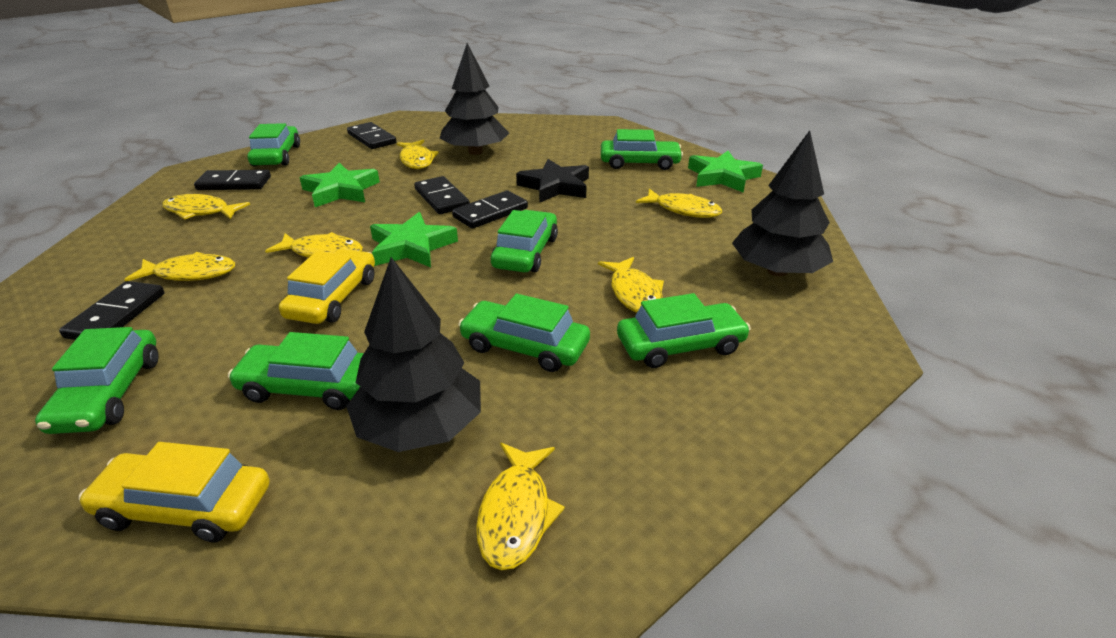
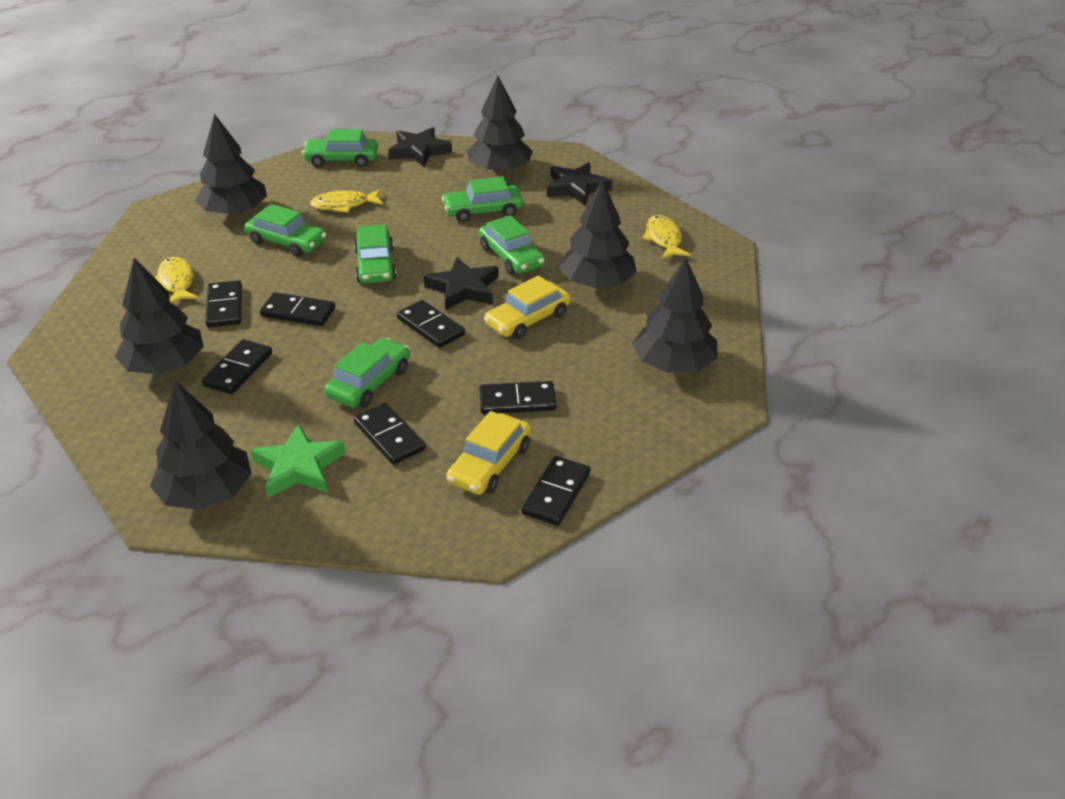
black domino: 5 -> 7
black star: 1 -> 3
black tree: 3 -> 6
green car: 7 -> 6
green star: 3 -> 1
yellow fish: 7 -> 3

